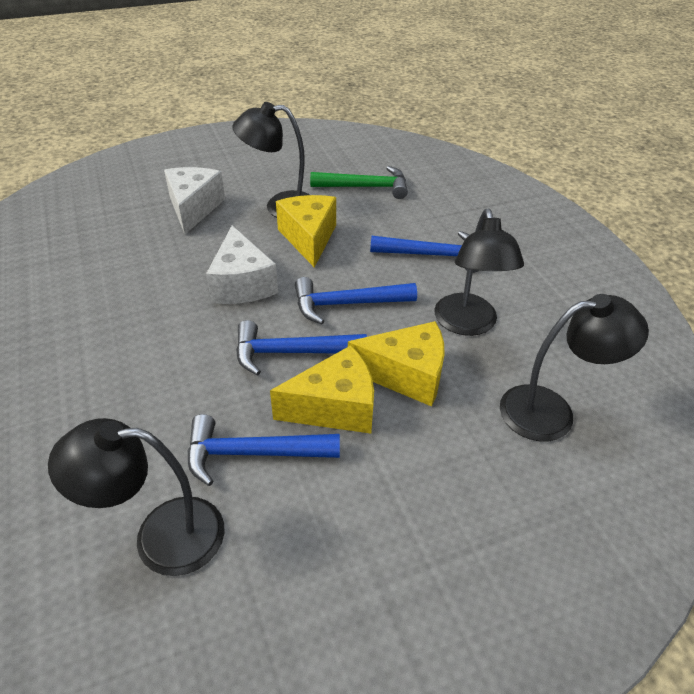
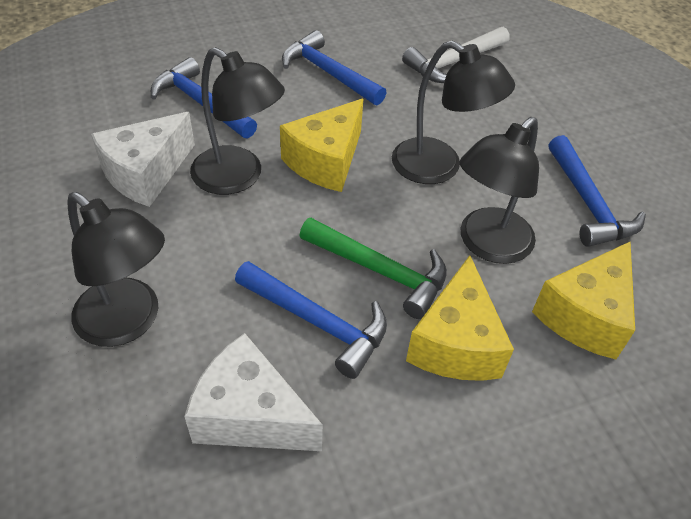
white hammer: 0 -> 1

